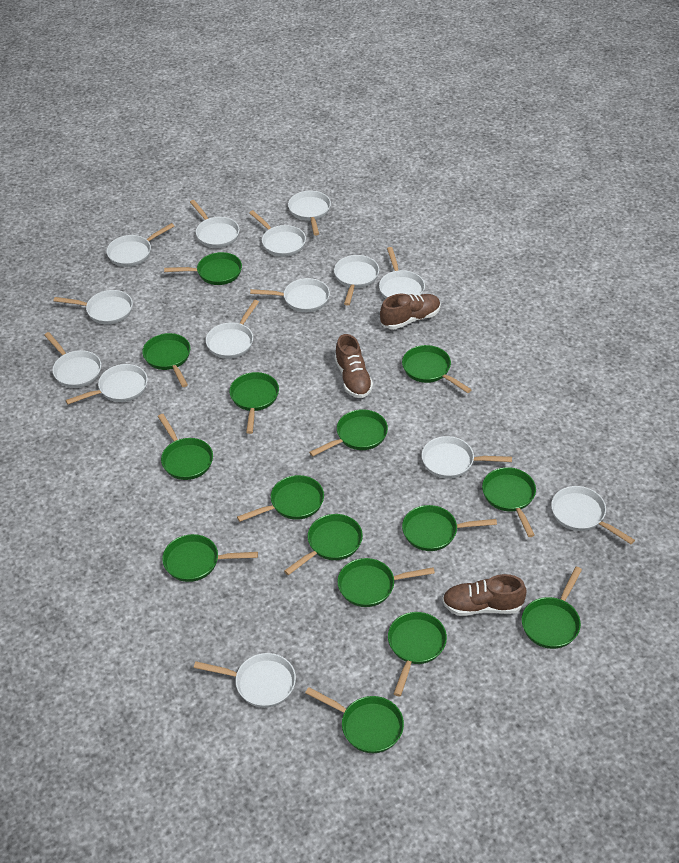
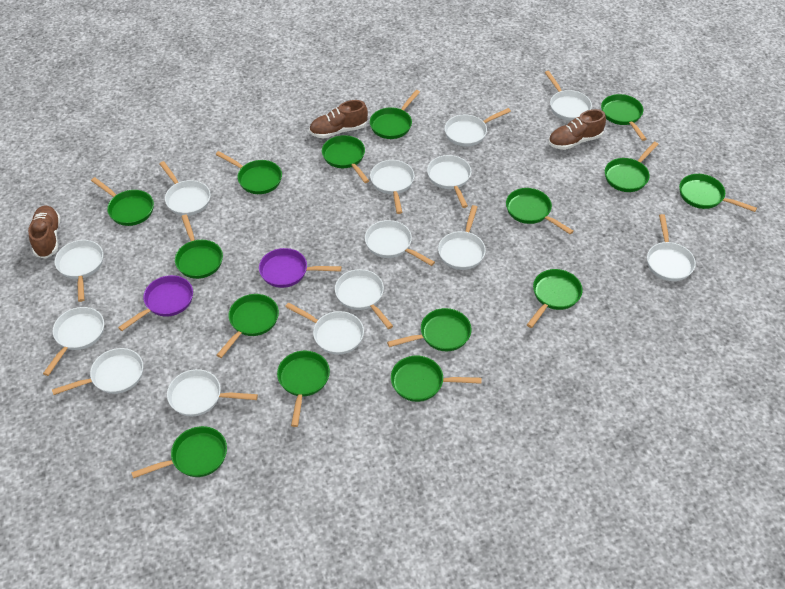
purple pan: 0 -> 2

